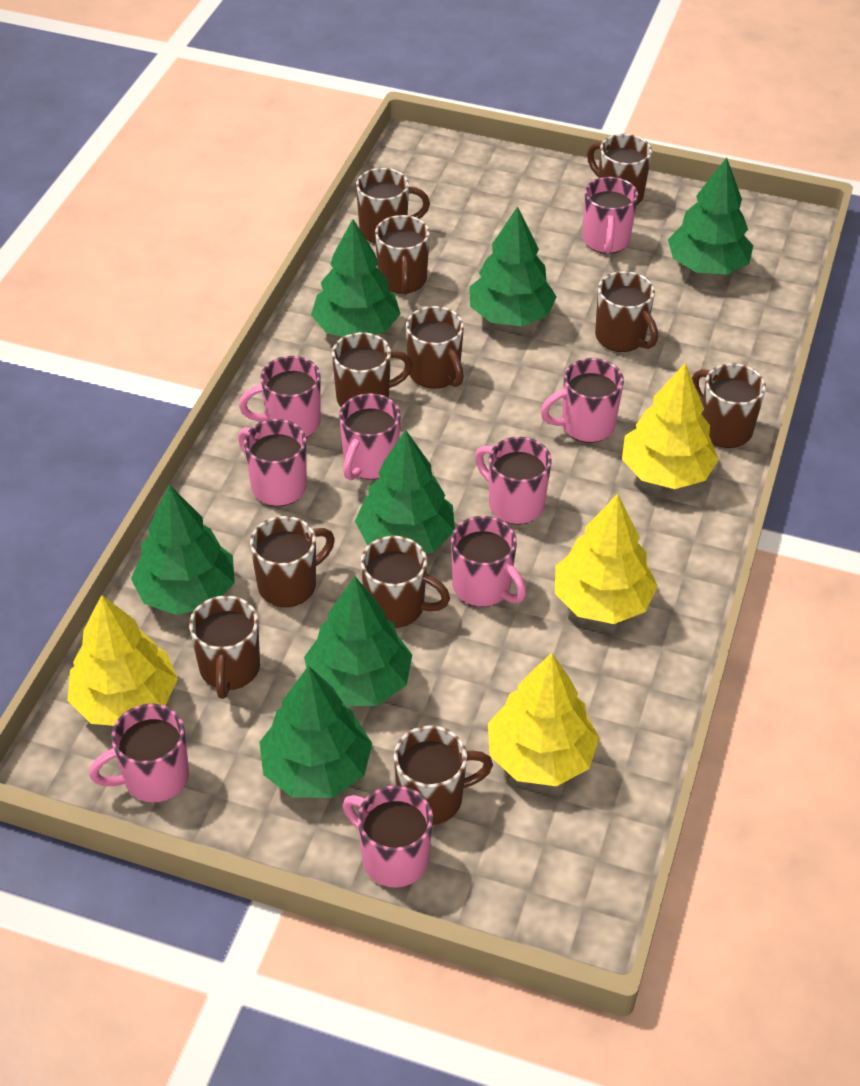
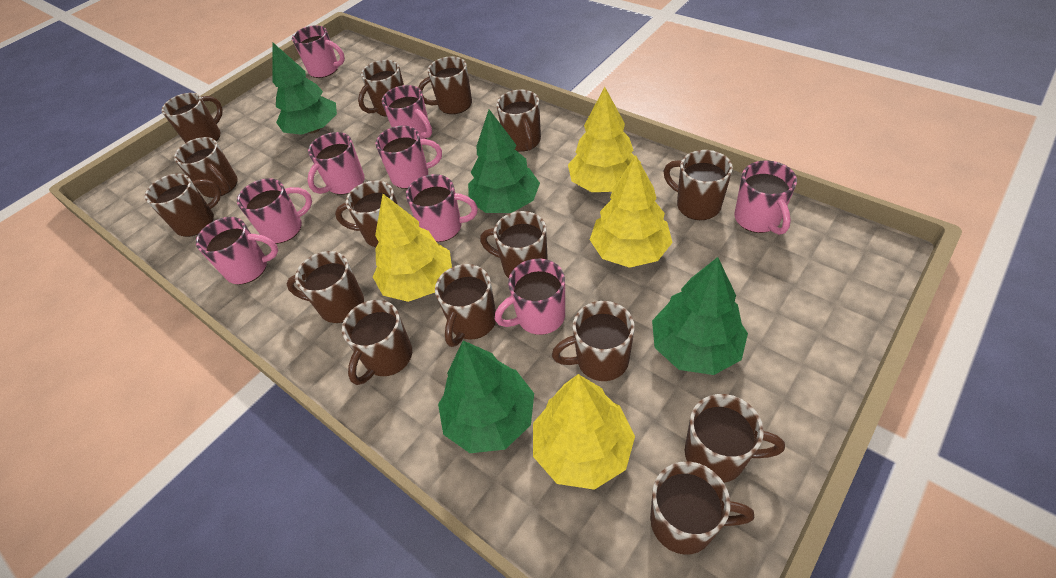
brown mug: 11 -> 15
green tree: 7 -> 4

